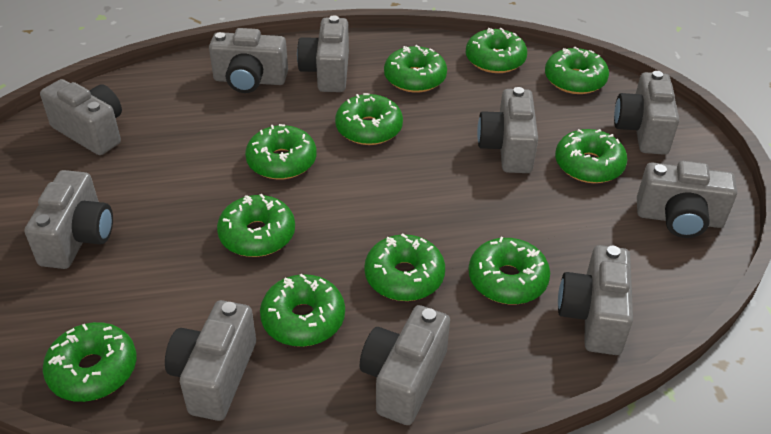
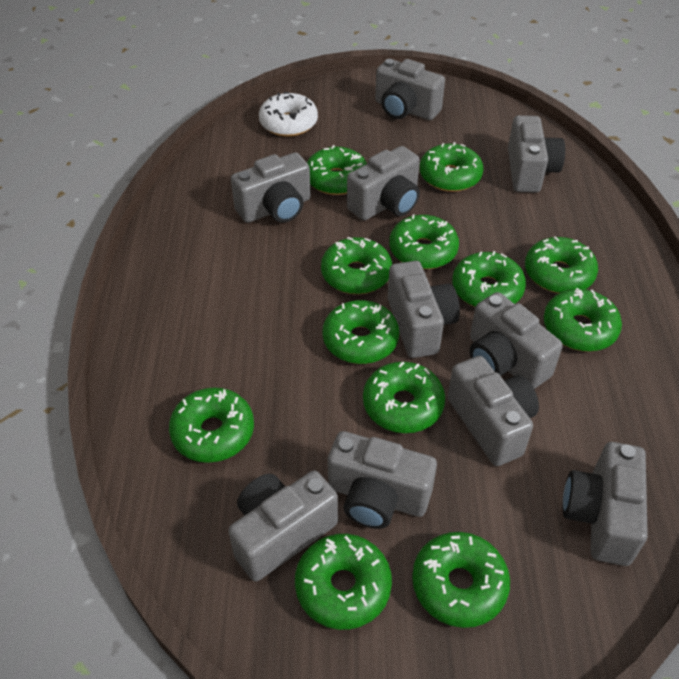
green donut: 11 -> 12
white donut: 0 -> 1

